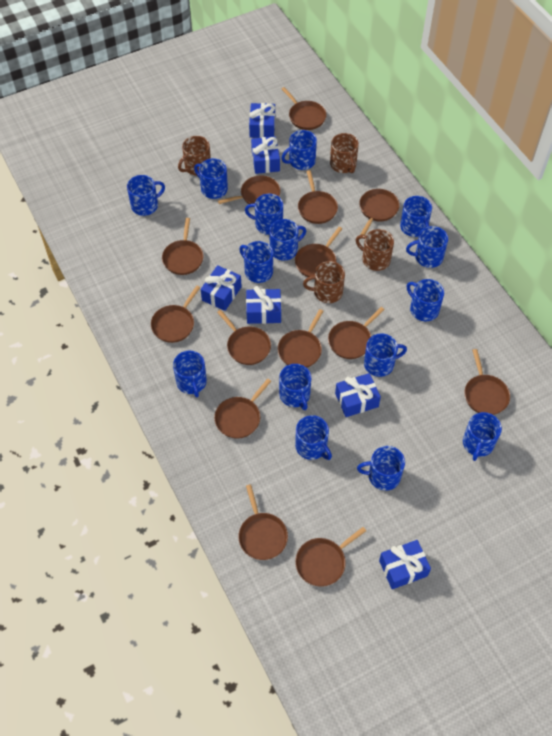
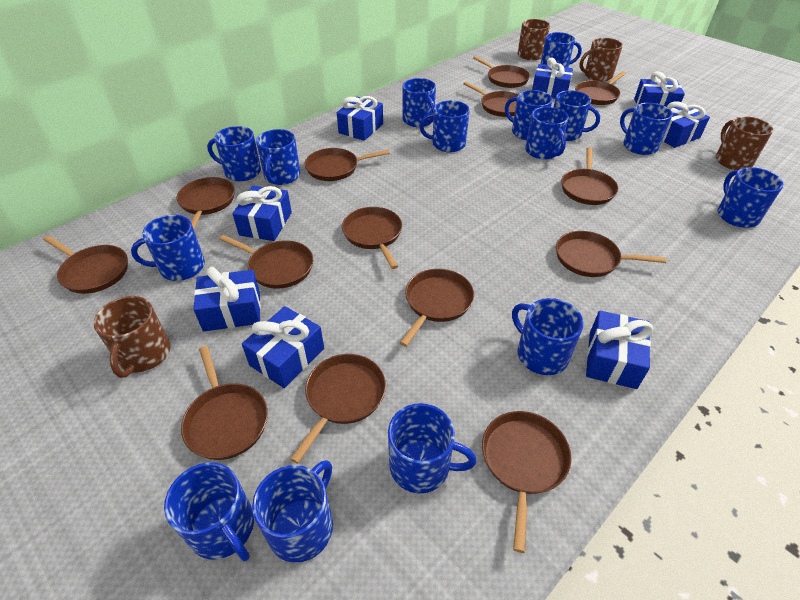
blue gift: 6 -> 8

